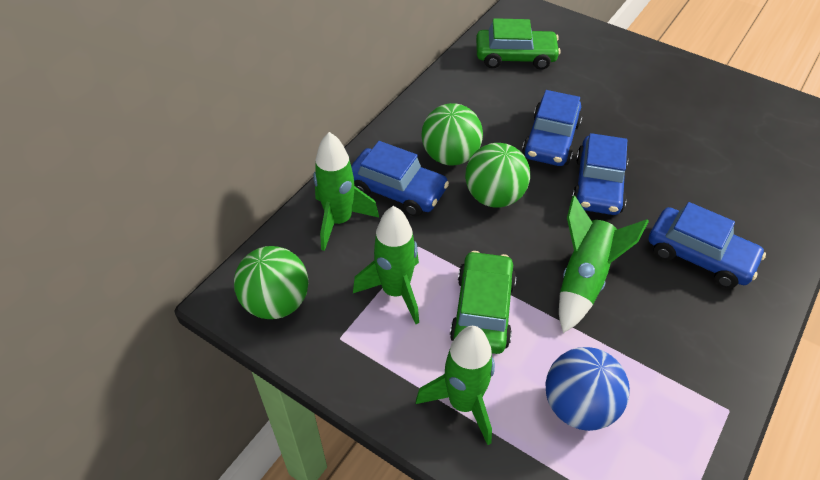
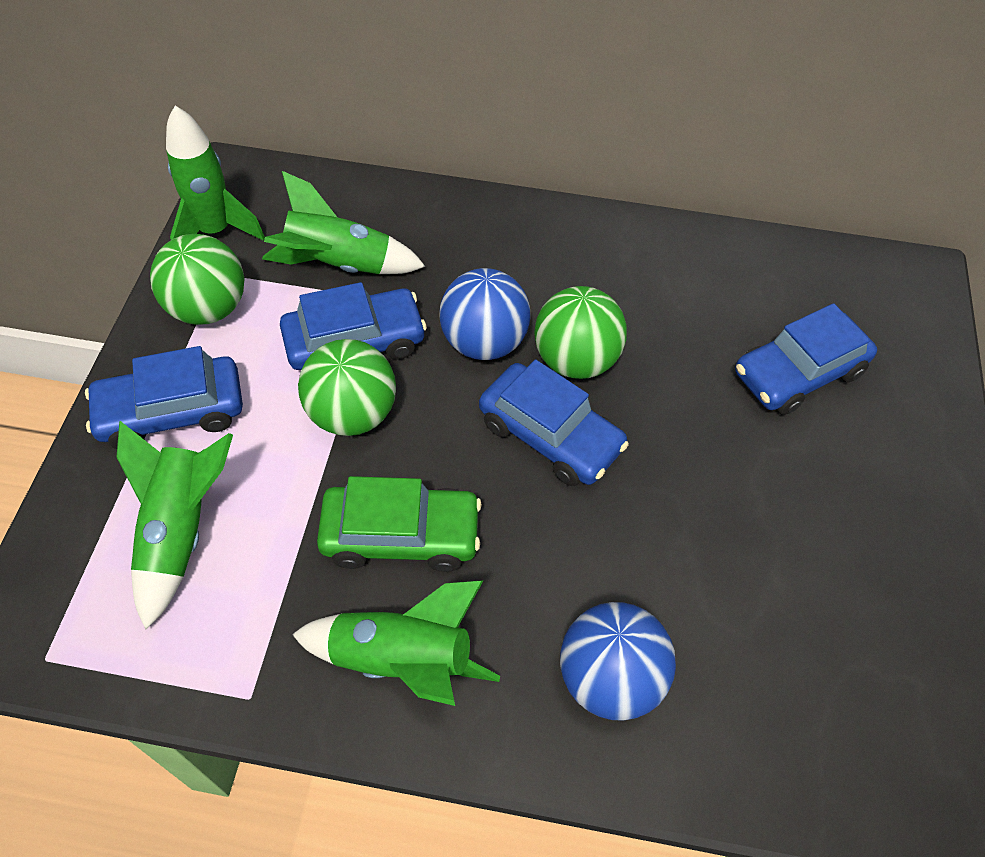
blue ball: 1 -> 2
green car: 2 -> 1

